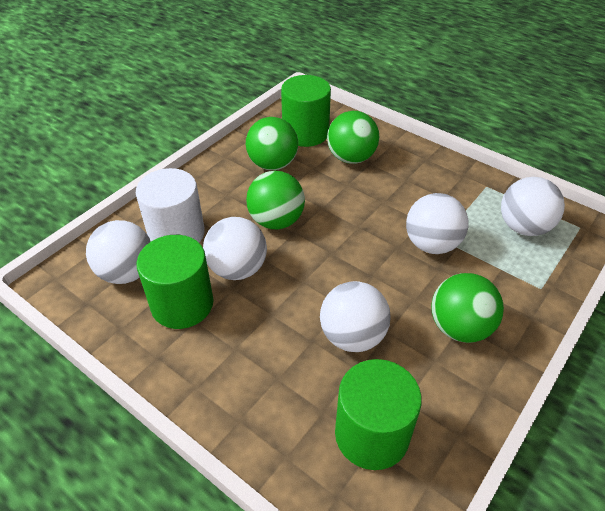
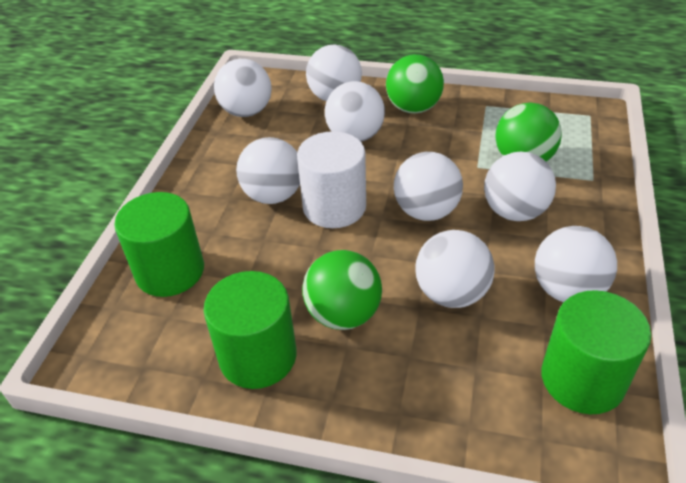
green ball: 4 -> 3
white ball: 5 -> 8

